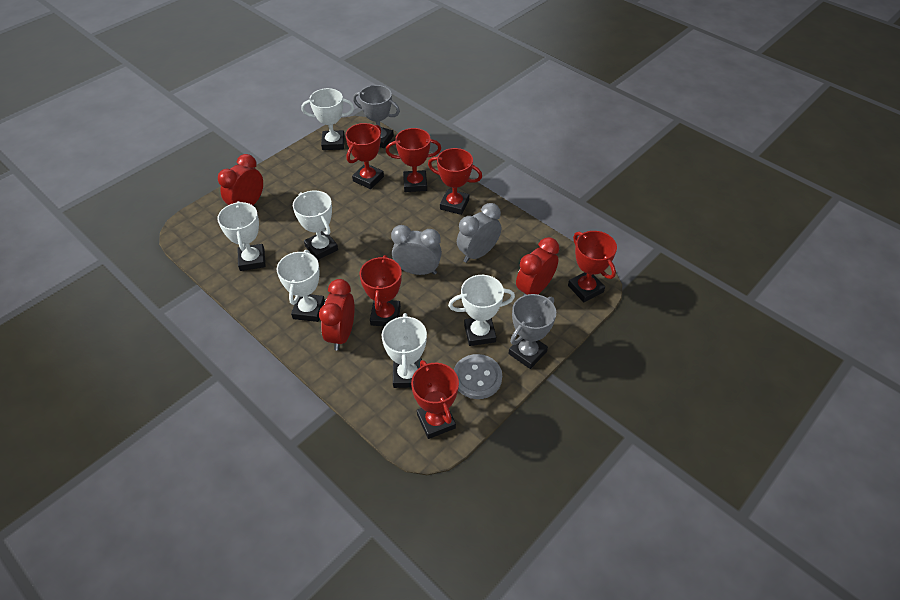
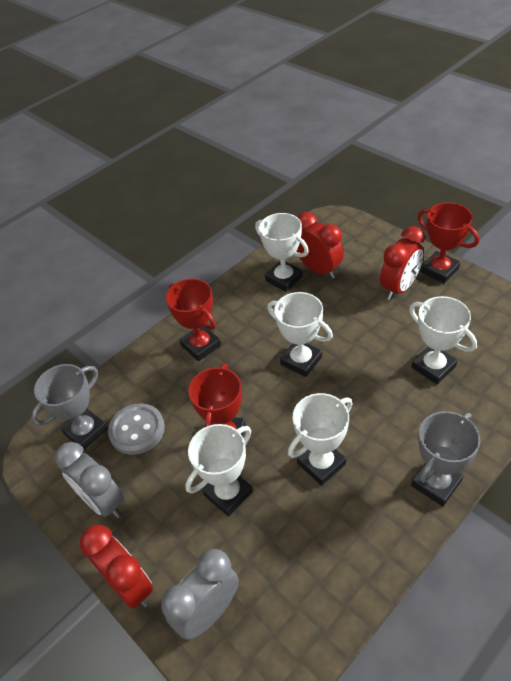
red trophy: 6 -> 3
white trophy: 6 -> 5

